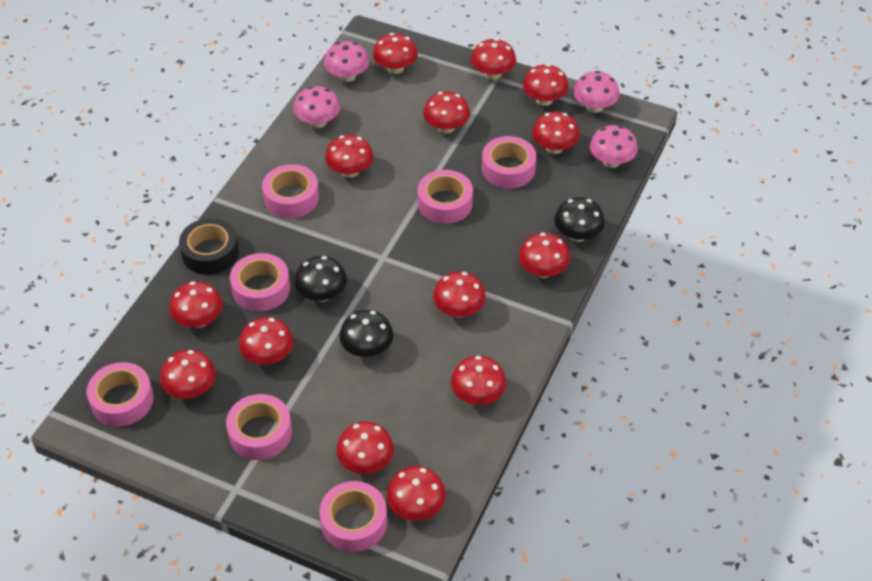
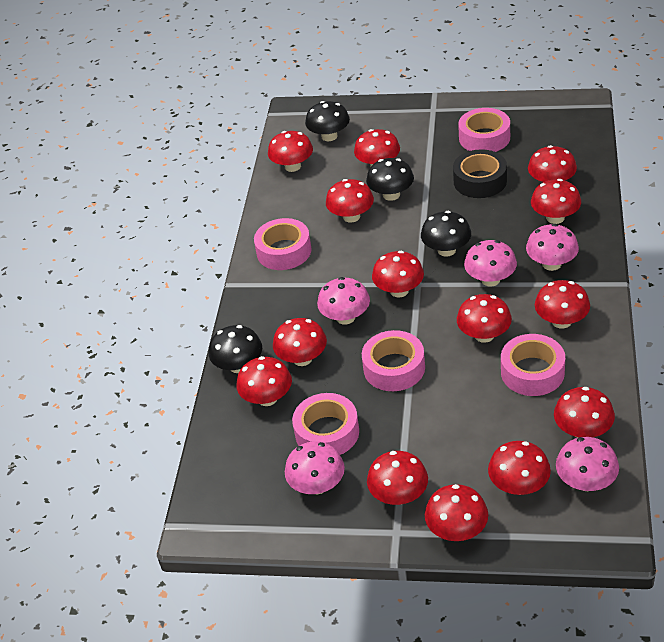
black mushroom: 3 -> 4
pink mushroom: 4 -> 5
pink tape: 7 -> 5

